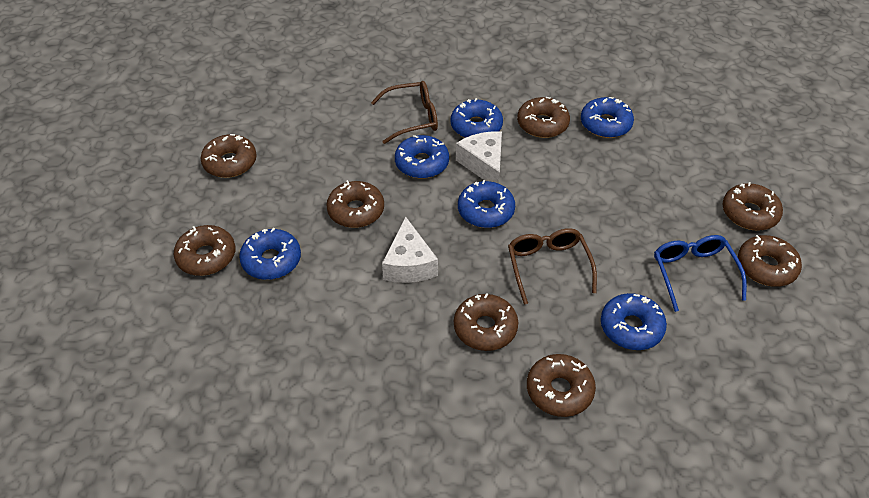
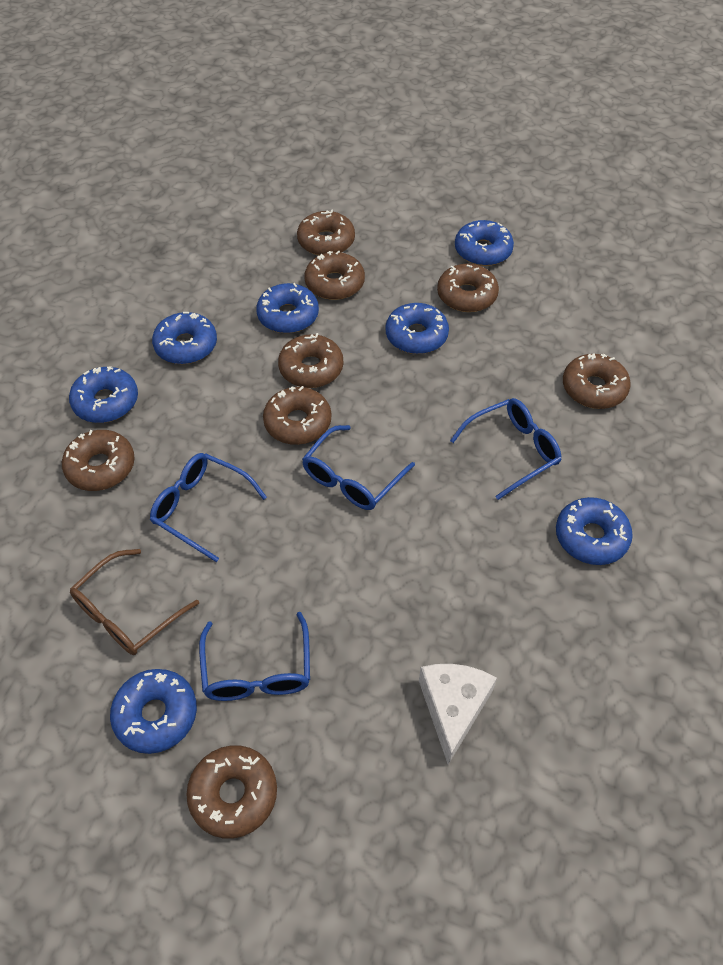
blue donut: 6 -> 7
blue glasses: 1 -> 4
brown glasses: 2 -> 1
white cheese: 2 -> 1

